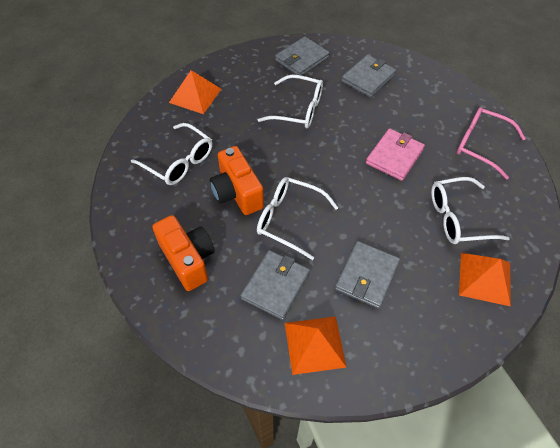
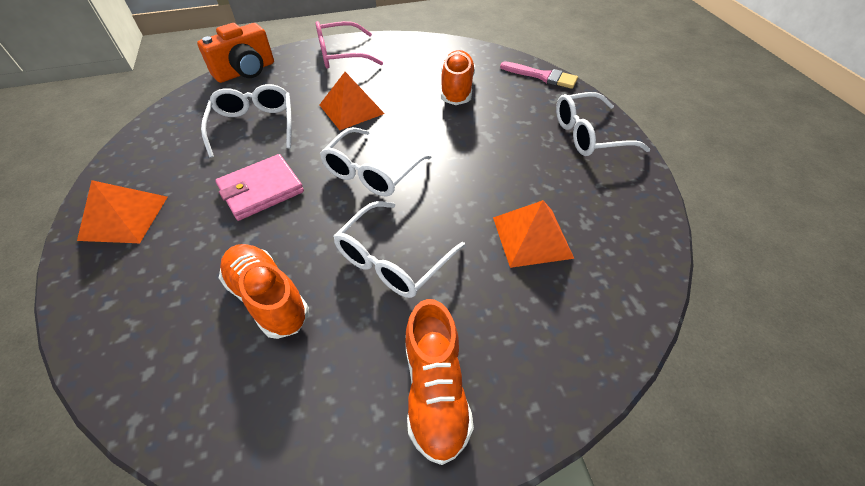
grey wallet: 4 -> 0
orange camera: 2 -> 1
orange shoe: 0 -> 3
pink brush: 0 -> 1

